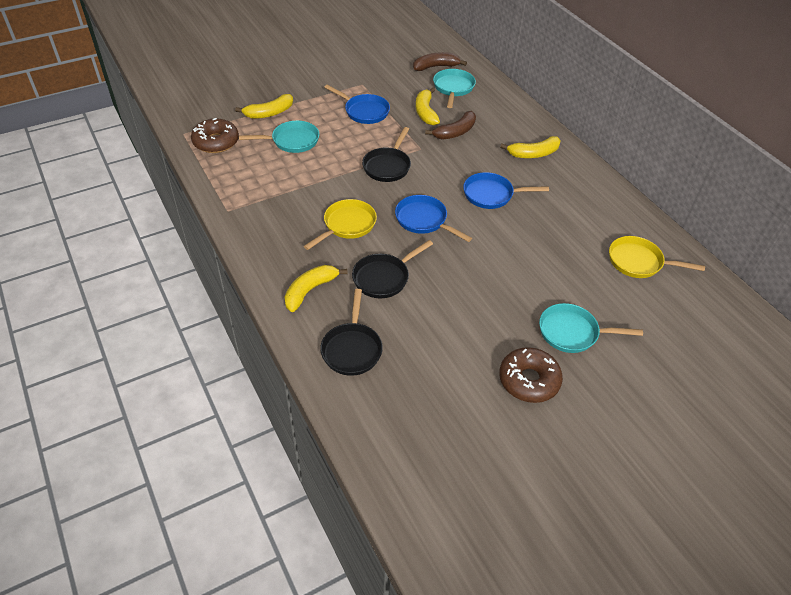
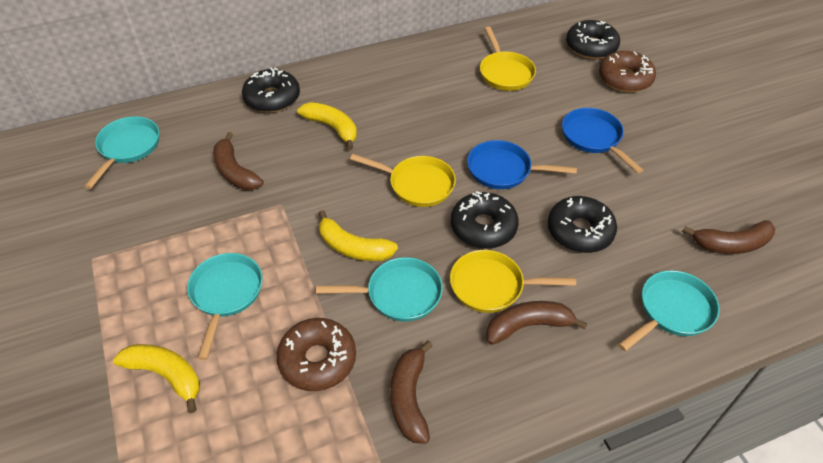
black donut: 0 -> 4
black pan: 3 -> 0
blue pan: 3 -> 2
brown banana: 2 -> 4
turquoise pan: 3 -> 4
yellow banana: 4 -> 3
yellow pan: 2 -> 3

